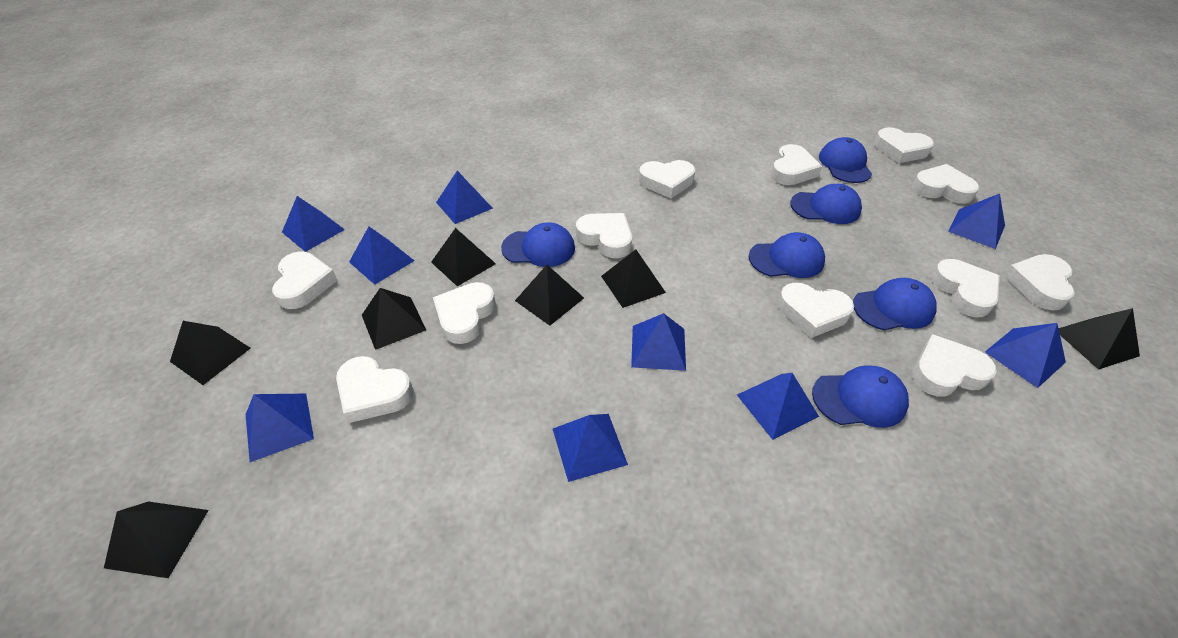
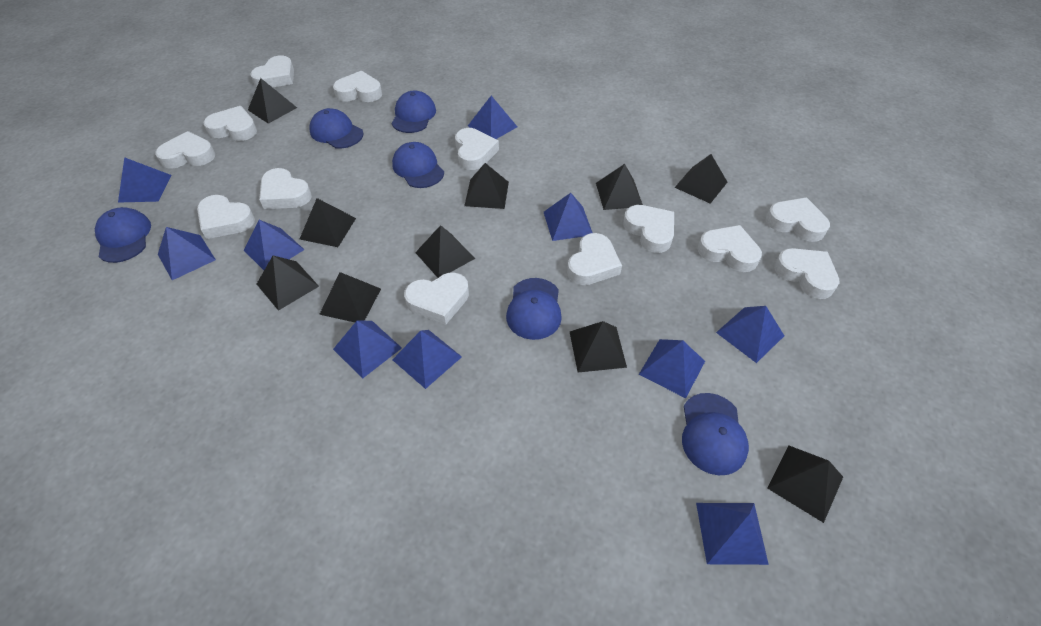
black pyramid: 7 -> 10
blue pyramid: 9 -> 10
white heart: 12 -> 13

